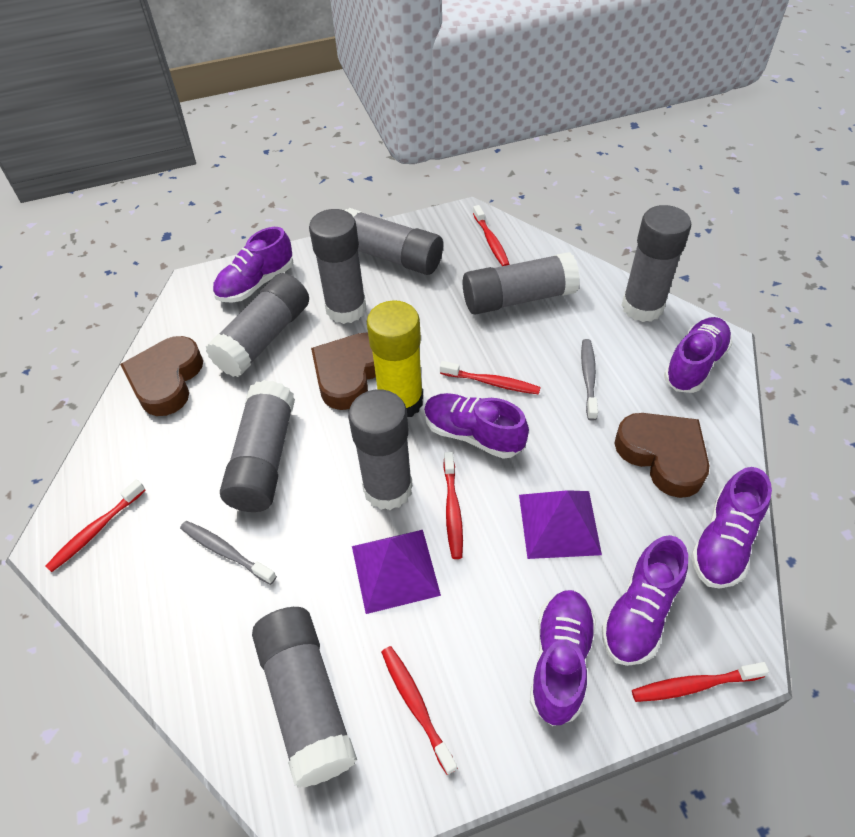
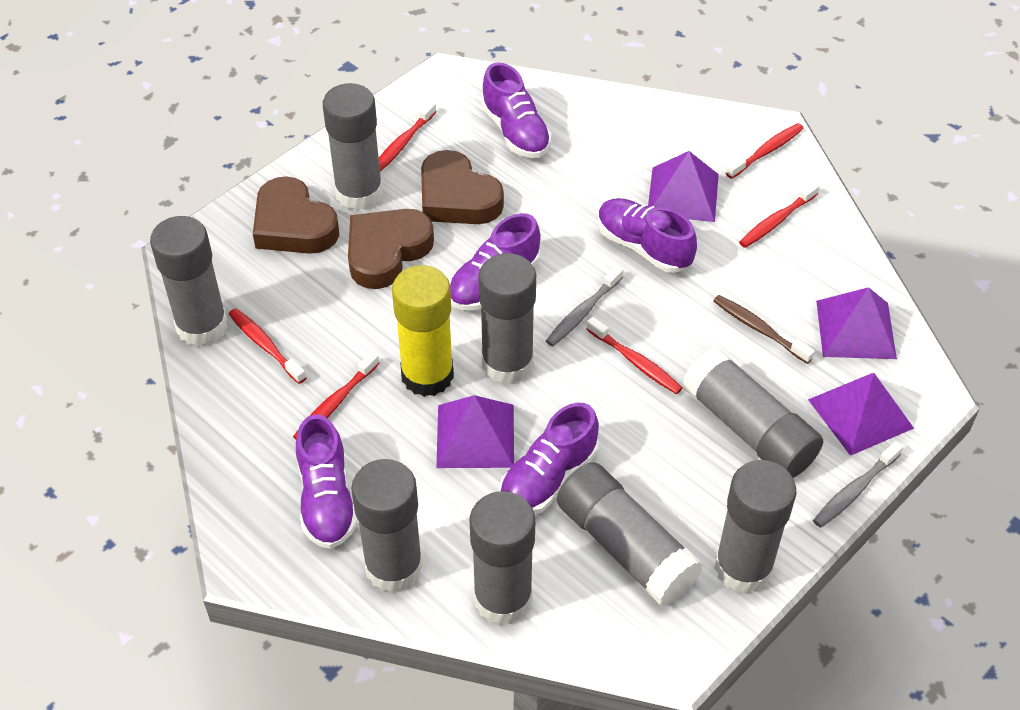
brown toothbrush: 0 -> 1
purple pyramid: 2 -> 4
purple shoe: 6 -> 5

